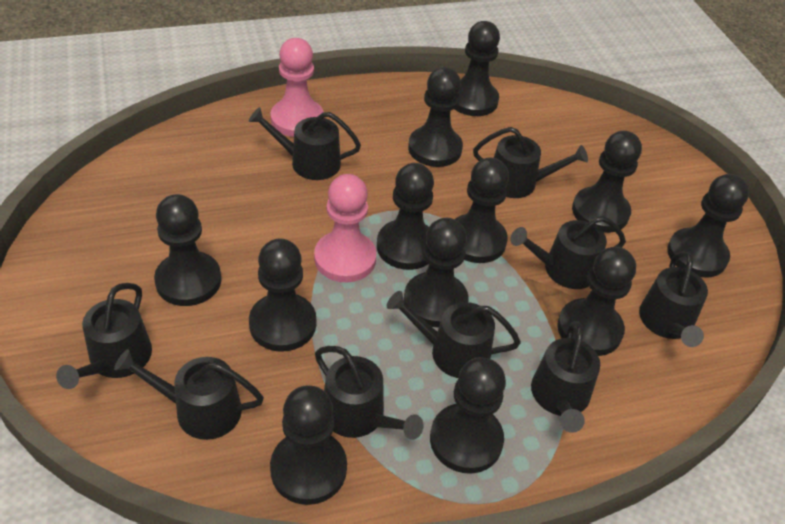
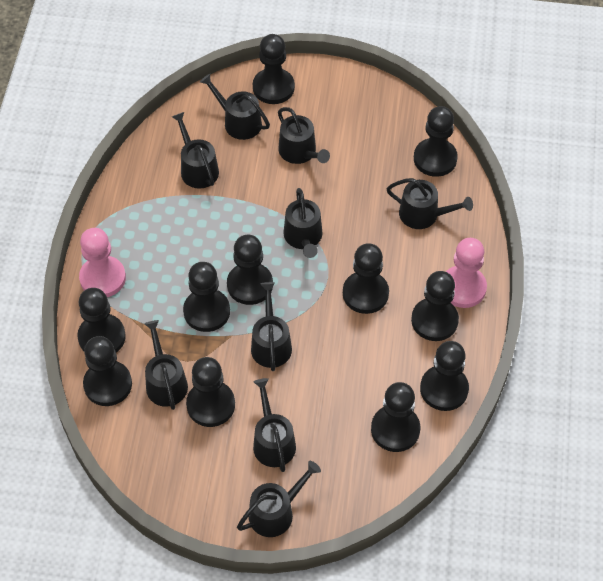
black pawn: 12 -> 11

